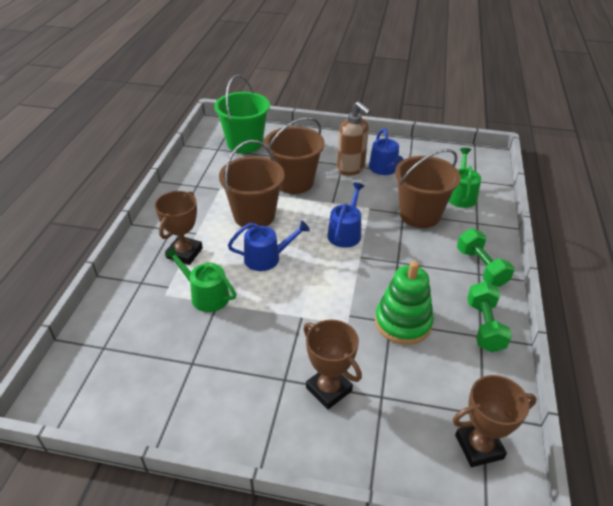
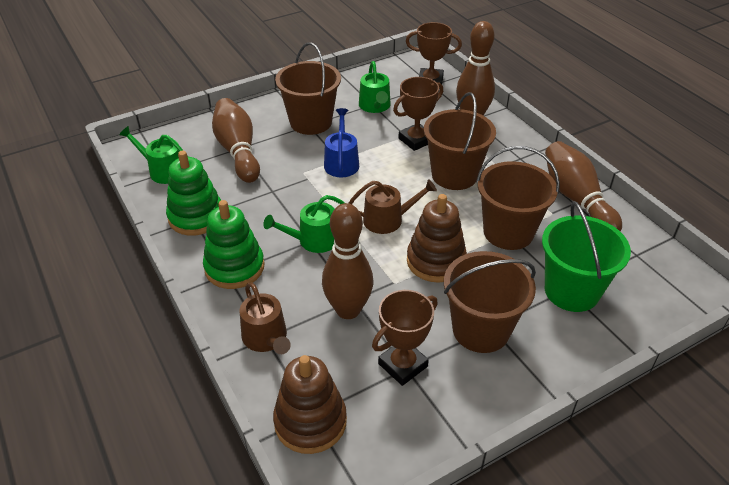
blue watering can: 3 -> 1
brown bowling pin: 0 -> 4
brown bucket: 3 -> 4
brown soap dispenser: 1 -> 0
brown stacking toy: 0 -> 2
brown watering can: 0 -> 2
green dumbbell: 2 -> 0
green stacking toy: 1 -> 2
green watering can: 2 -> 3

